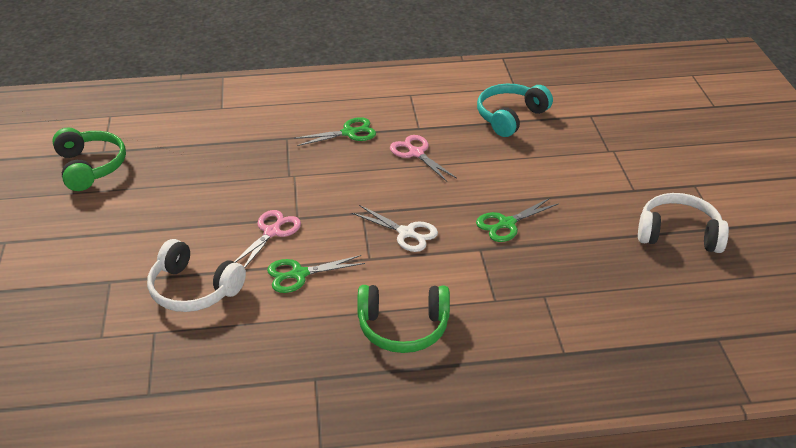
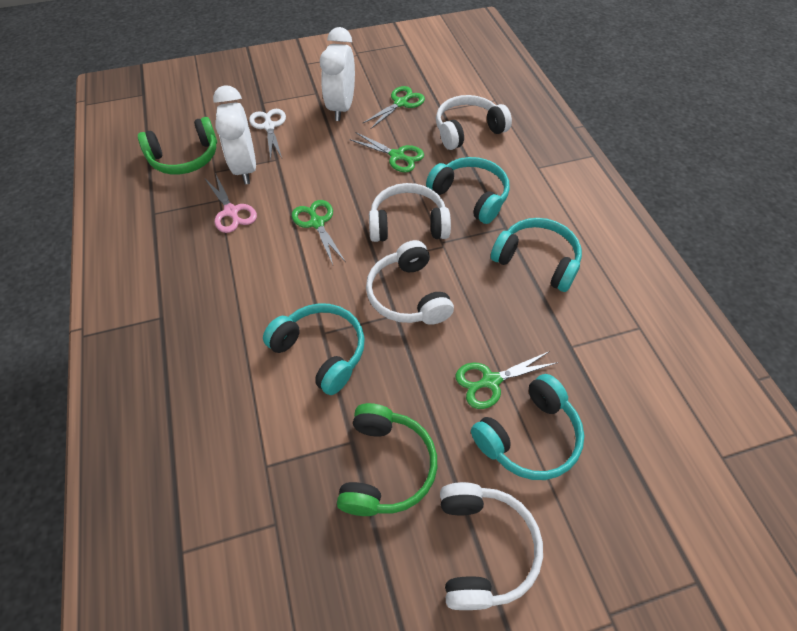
green scissors: 3 -> 4
pink scissors: 2 -> 1
turquoise headphones: 1 -> 4
white clock: 0 -> 2
white headphones: 2 -> 4

